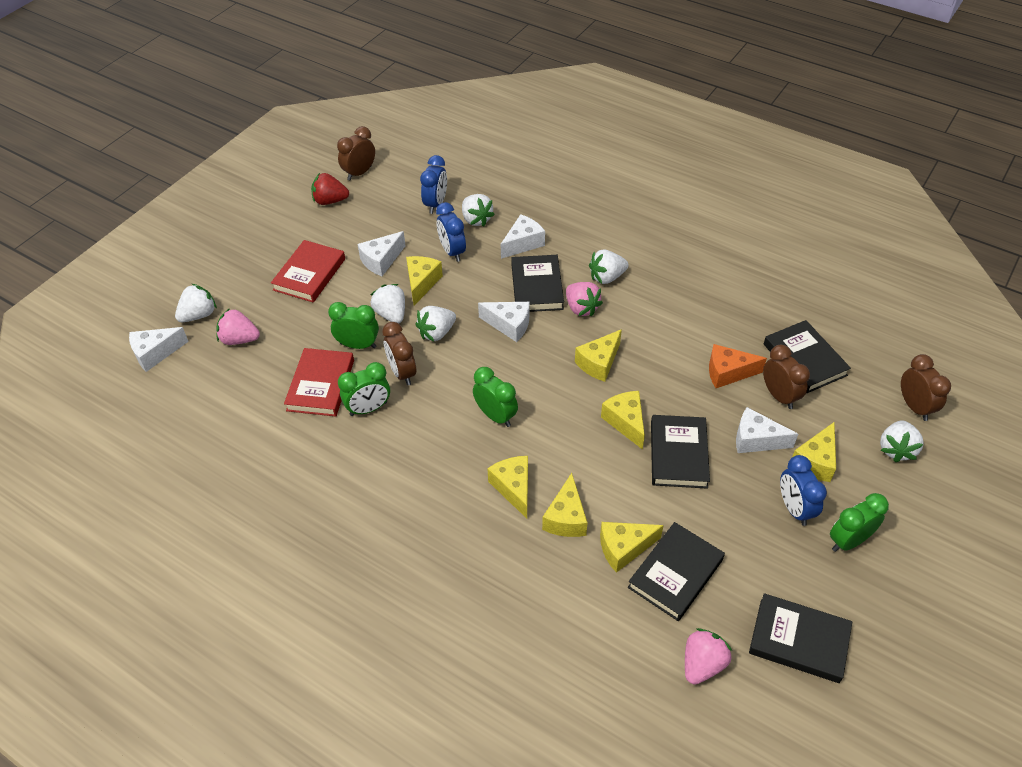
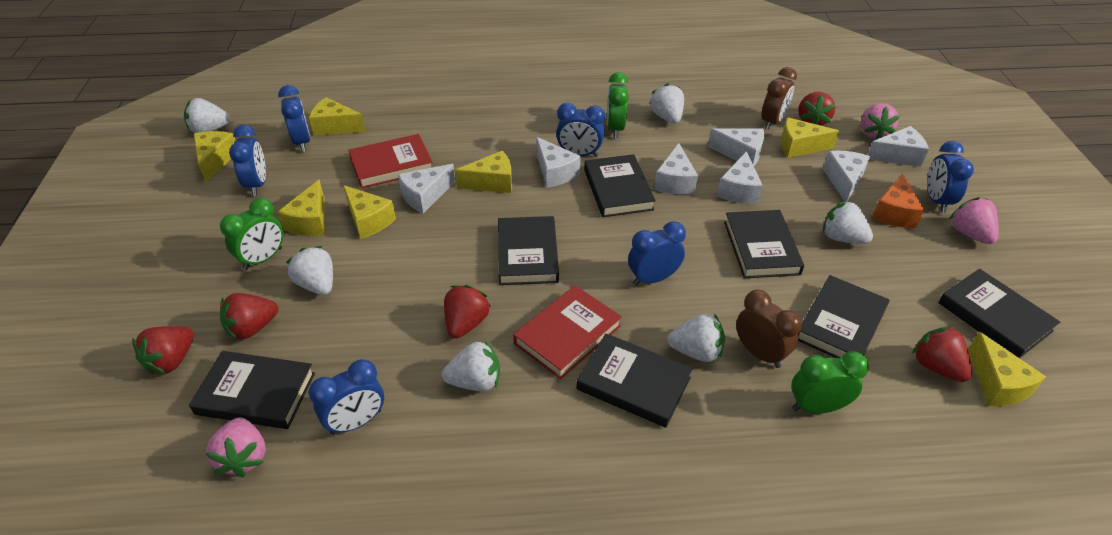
black book: 5 -> 7
blue clock: 3 -> 6
brown clock: 4 -> 2
green clock: 4 -> 3
red strawberry: 1 -> 5
white cheese: 5 -> 7

